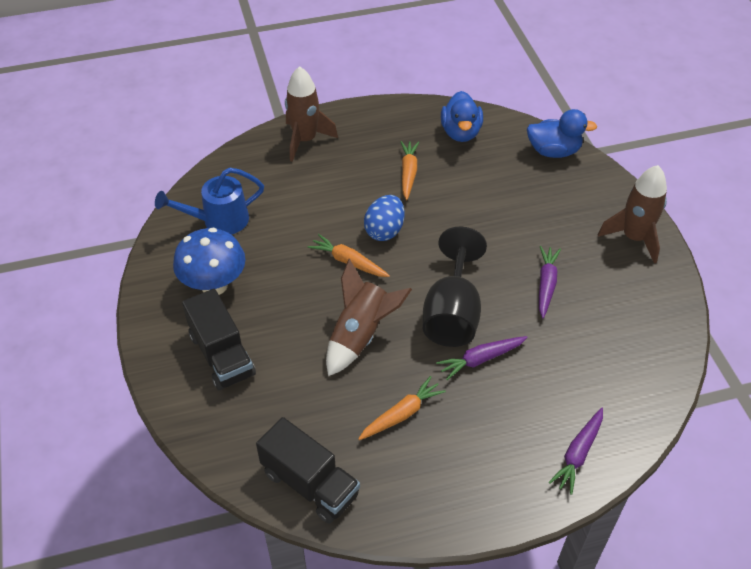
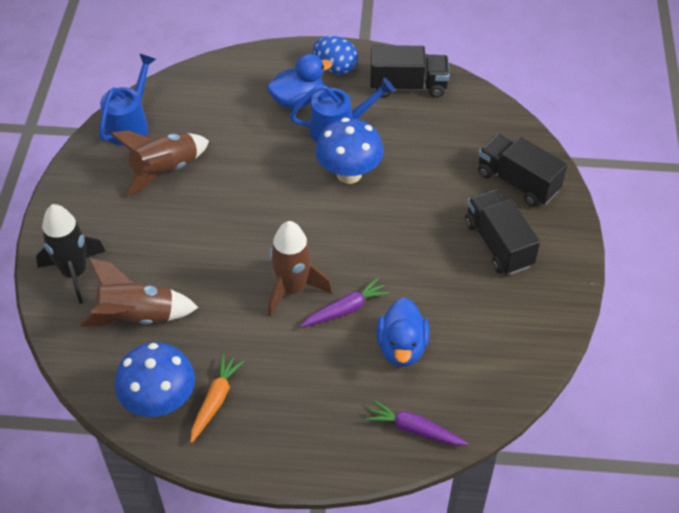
black goblet: 1 -> 0
black rocket: 0 -> 1
black truck: 2 -> 3
blue mushroom: 1 -> 2
blue watering can: 1 -> 2
orange carrot: 3 -> 1
purple carrot: 3 -> 2

